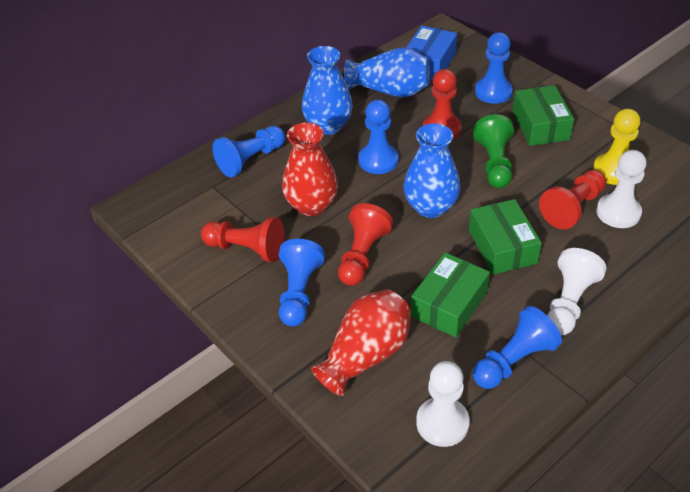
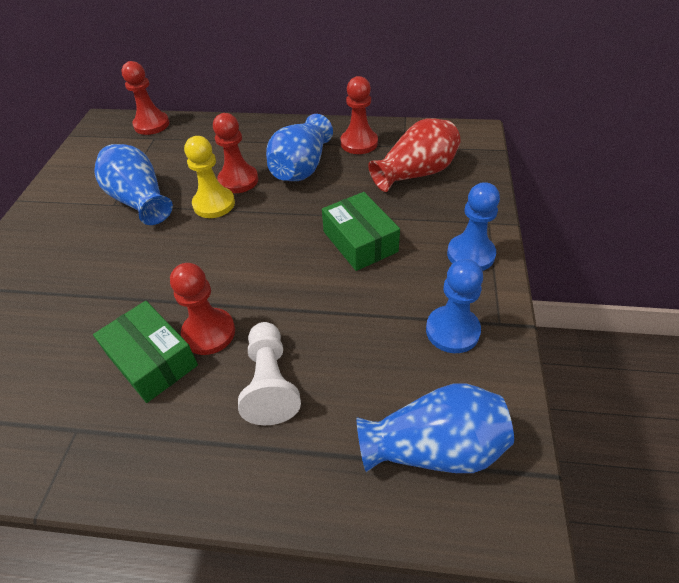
blue box: 1 -> 0
blue pawn: 5 -> 2
green box: 3 -> 2
green pawn: 1 -> 0
red vase: 2 -> 1
white pawn: 3 -> 1

